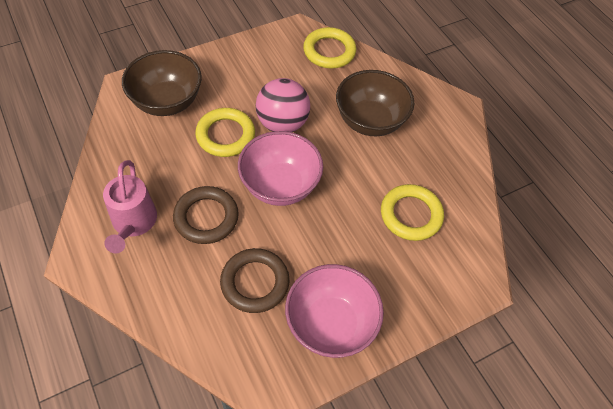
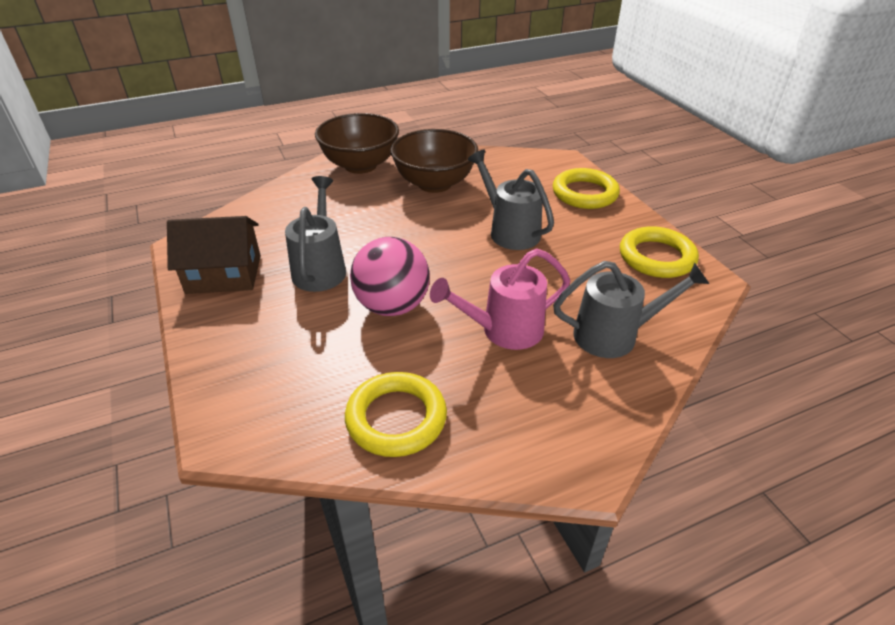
brown house: 0 -> 1
brown ring: 2 -> 0
grey watering can: 0 -> 3
pink bowl: 2 -> 0

